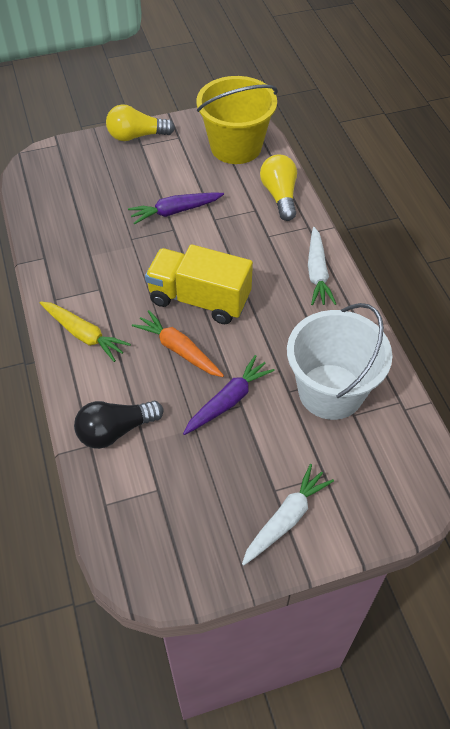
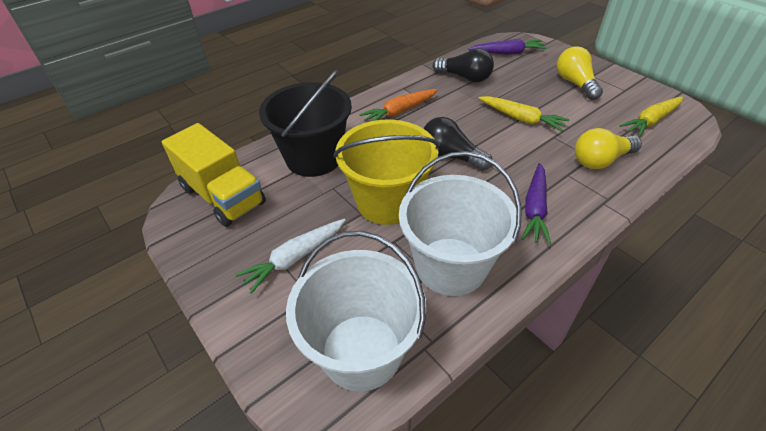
black bucket: 0 -> 1
black light bulb: 1 -> 2
white bucket: 1 -> 2
white carrot: 2 -> 1
yellow carrot: 1 -> 2

